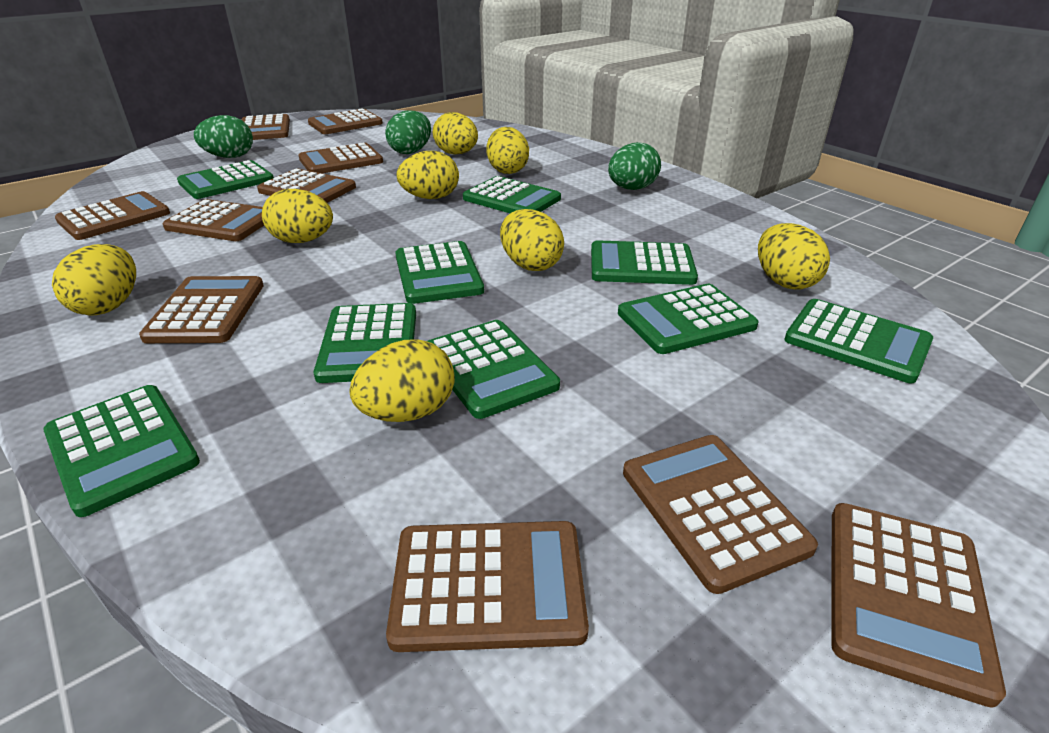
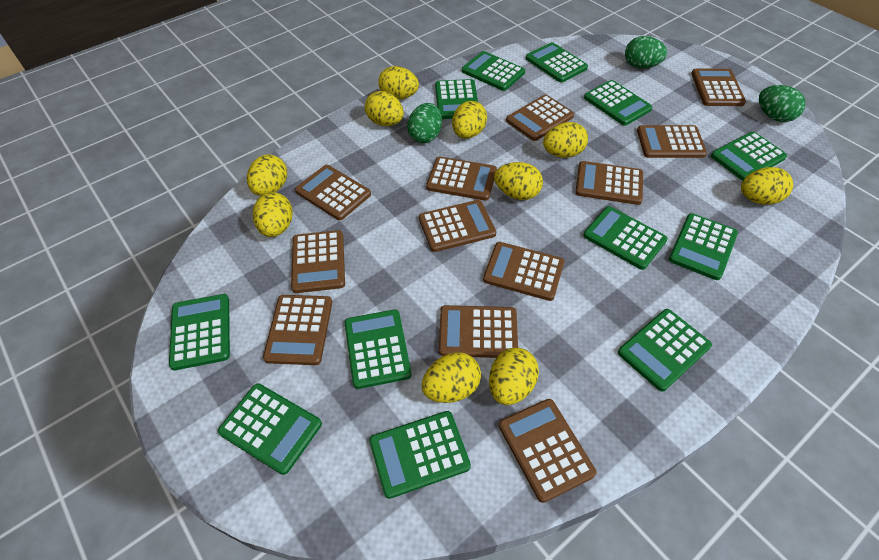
brown calculator: 10 -> 12
green calculator: 9 -> 12
yellow egg: 8 -> 10

